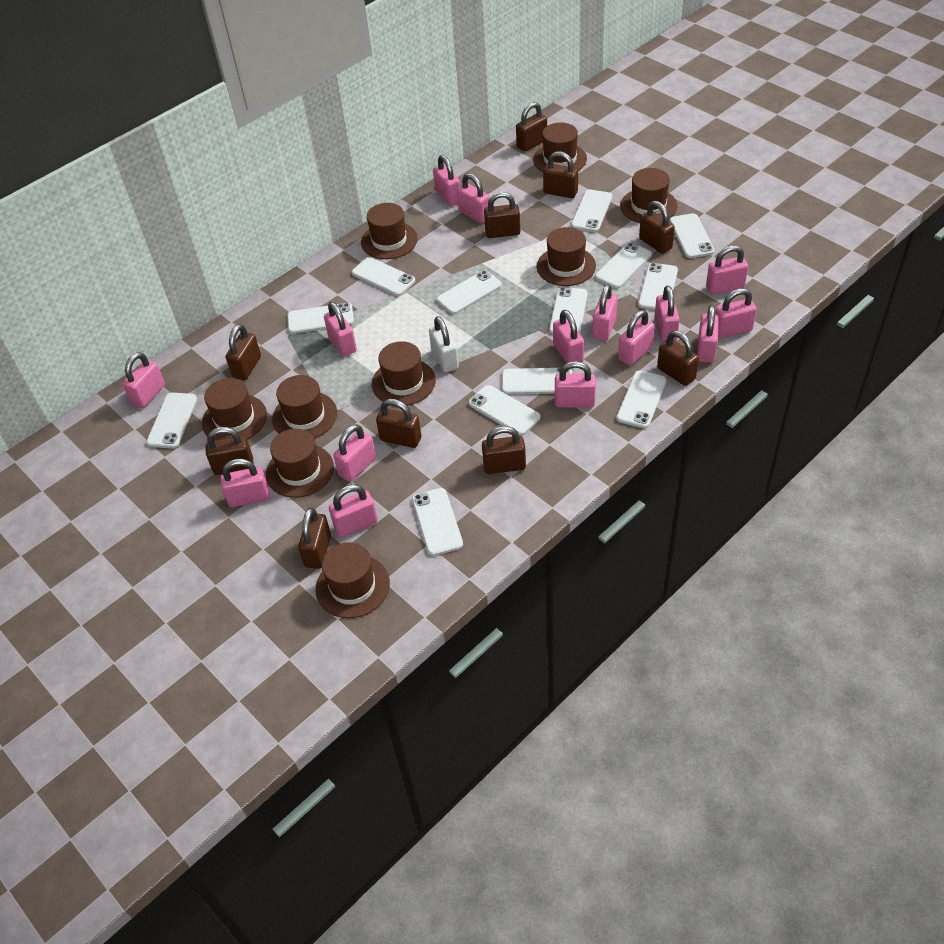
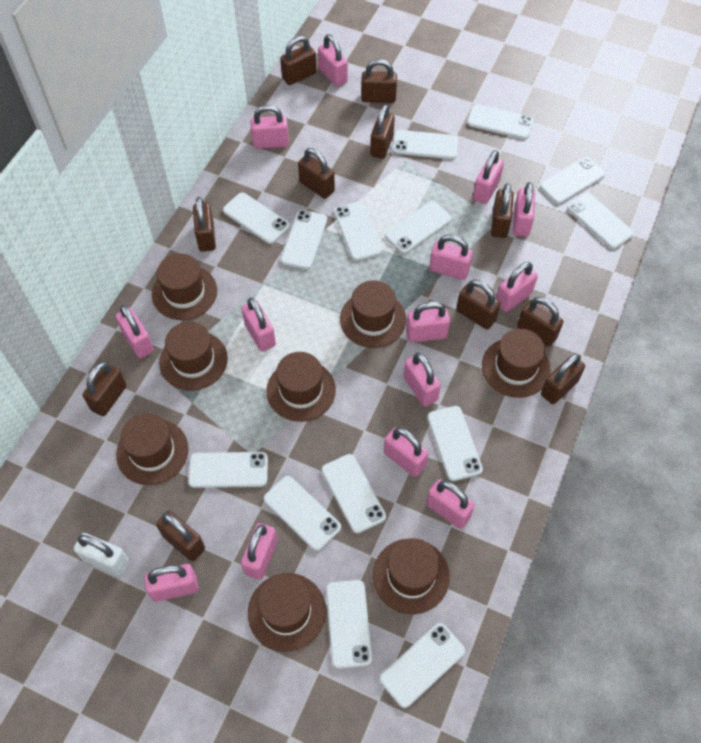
brown hat: 9 -> 8
brown padlock: 10 -> 11
pink padlock: 15 -> 14
white phone: 13 -> 14

